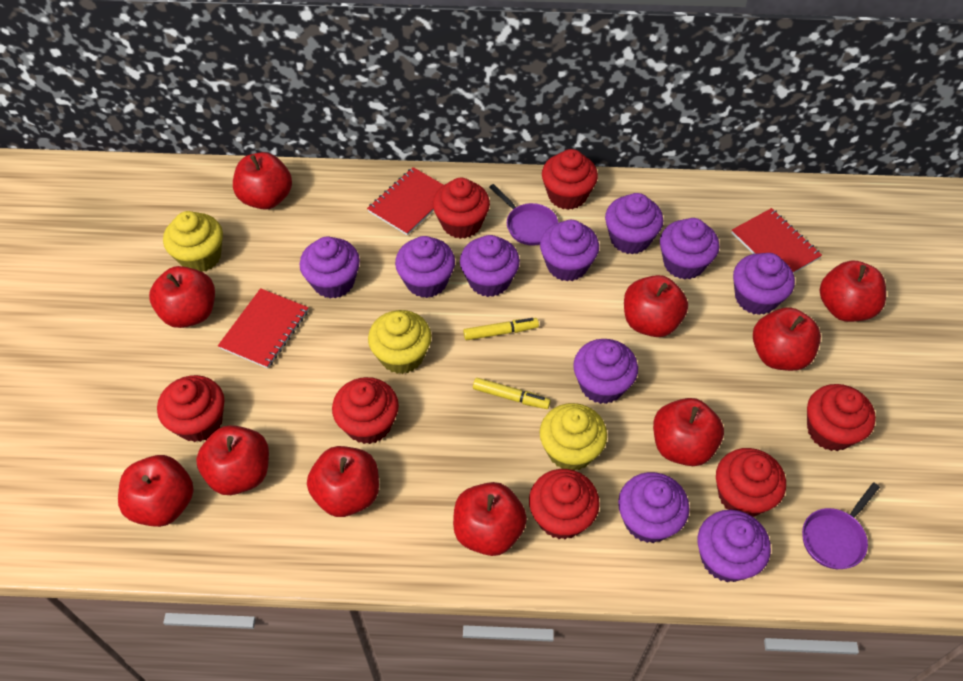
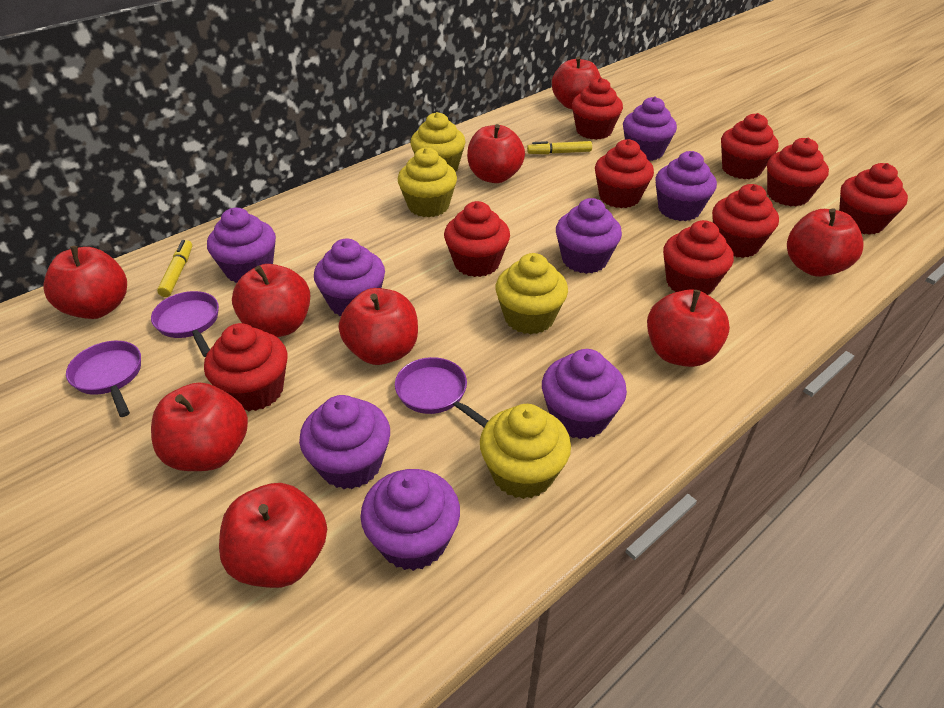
purple cupcake: 10 -> 8
purple pan: 2 -> 3
red apple: 10 -> 9
red cupcake: 7 -> 9
red notebook: 3 -> 0
yellow cupcake: 3 -> 4

